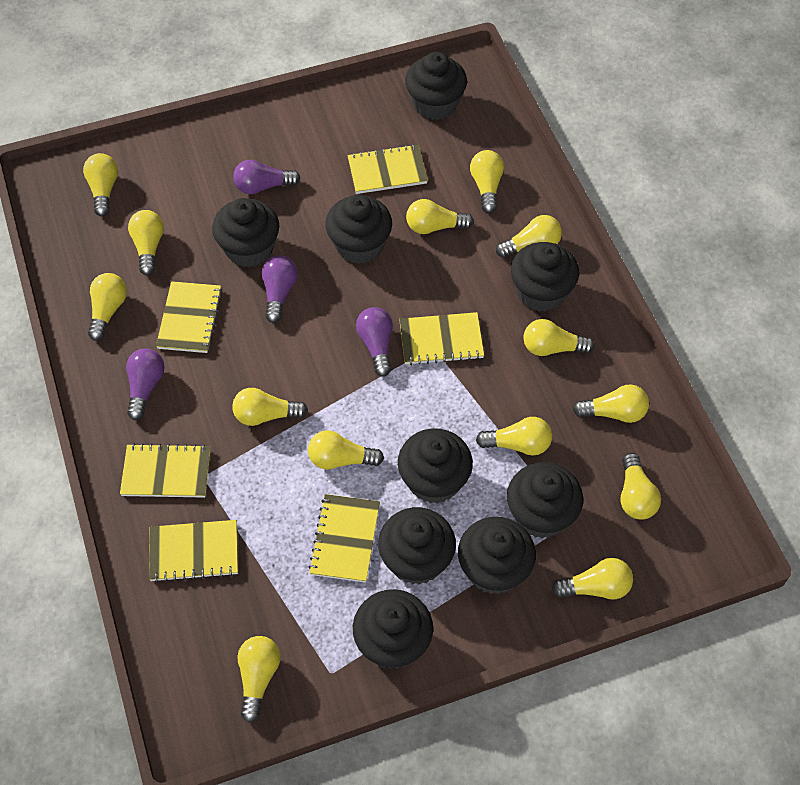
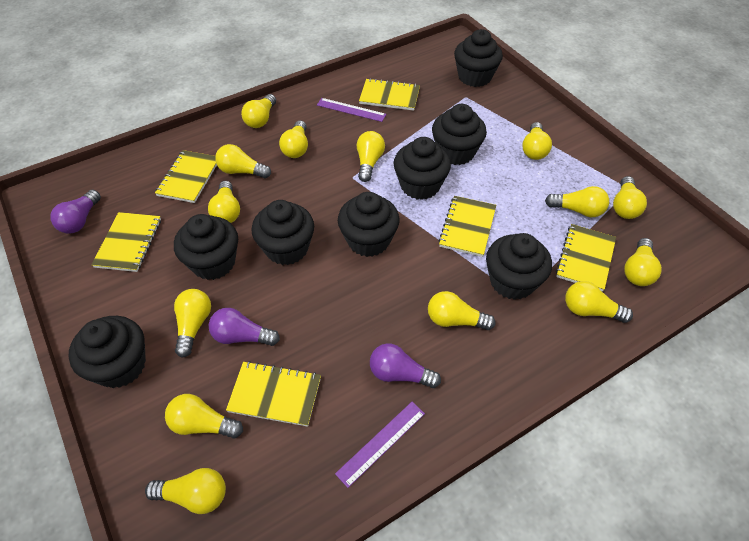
black cupcake: 9 -> 8
purple light bulb: 4 -> 3
purple ruler: 0 -> 2

